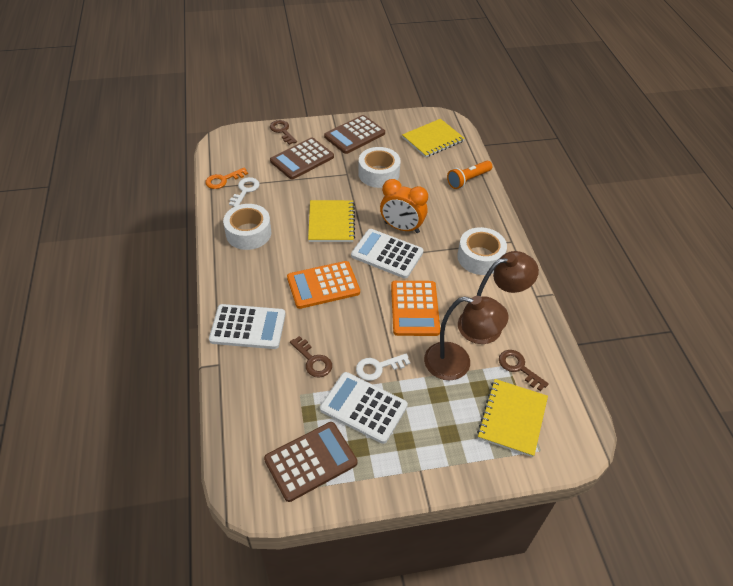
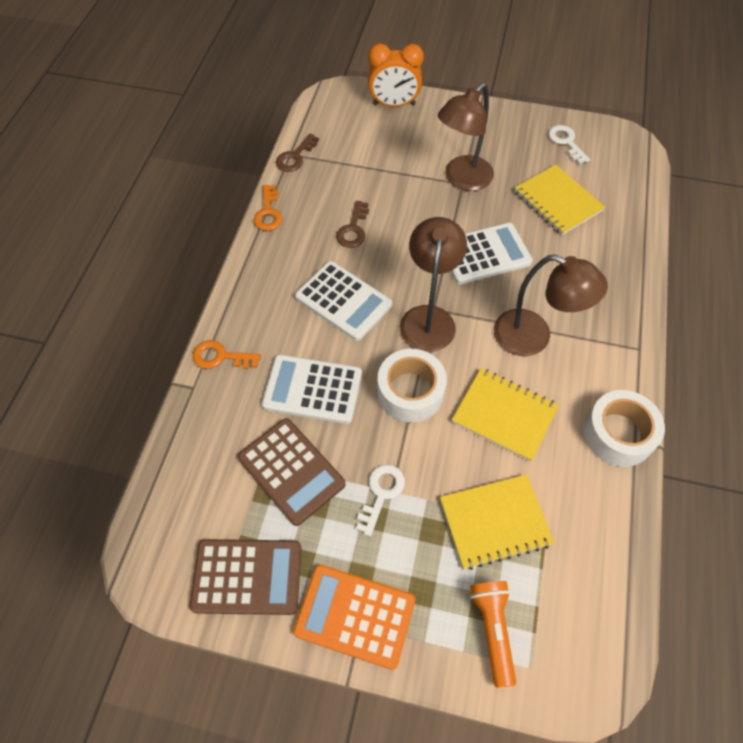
brown calculator: 3 -> 2
brown key: 3 -> 2
brown lamp: 2 -> 3
orange calculator: 2 -> 1
orange key: 1 -> 2
white tape: 3 -> 2

